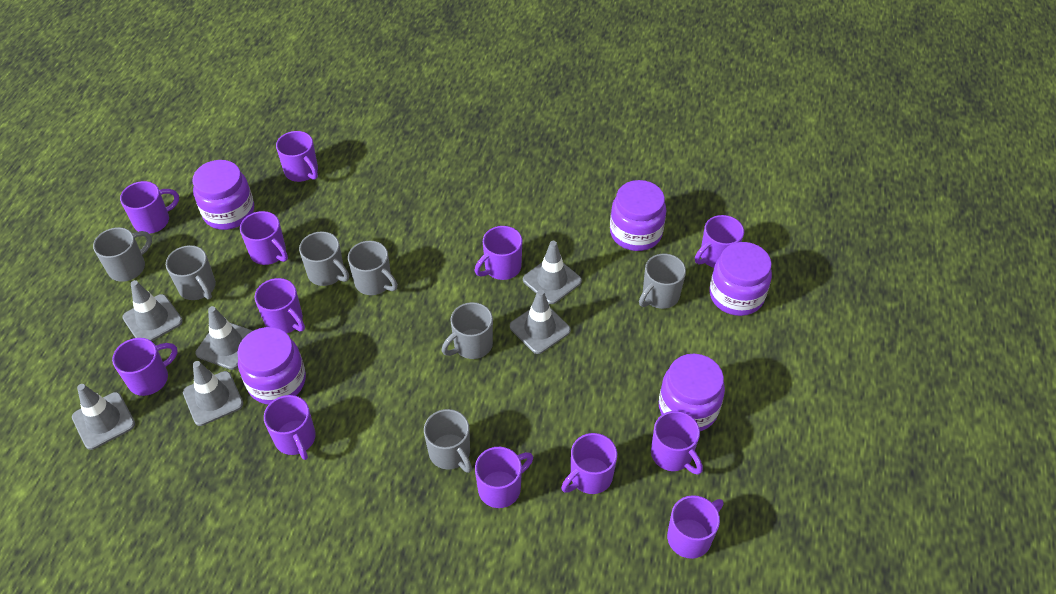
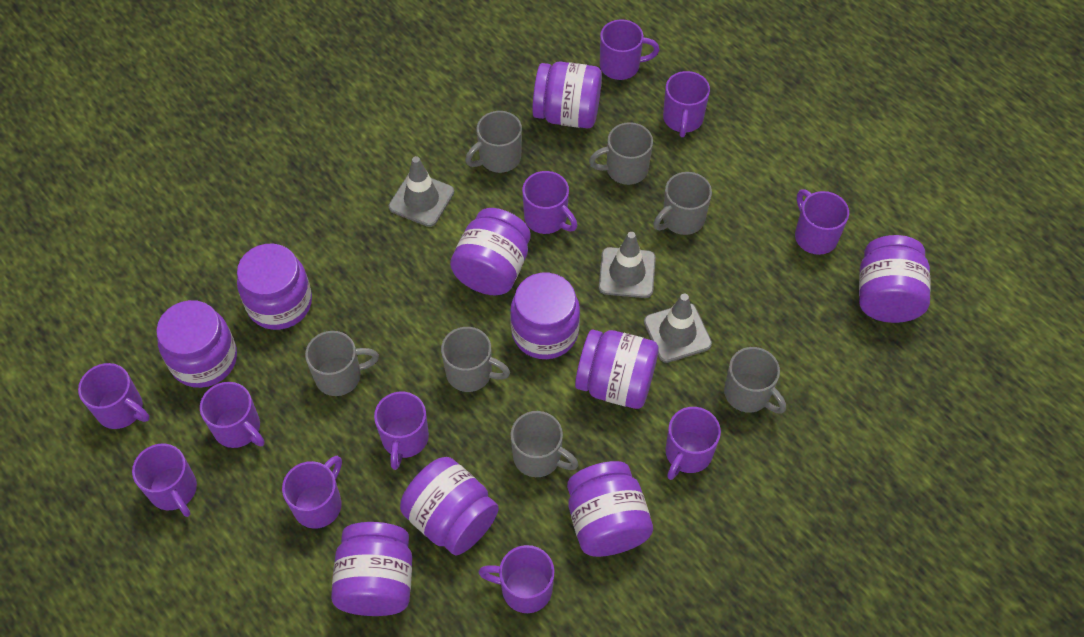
grey traffic cone: 6 -> 3
purple jar: 5 -> 10
purple mug: 12 -> 11

